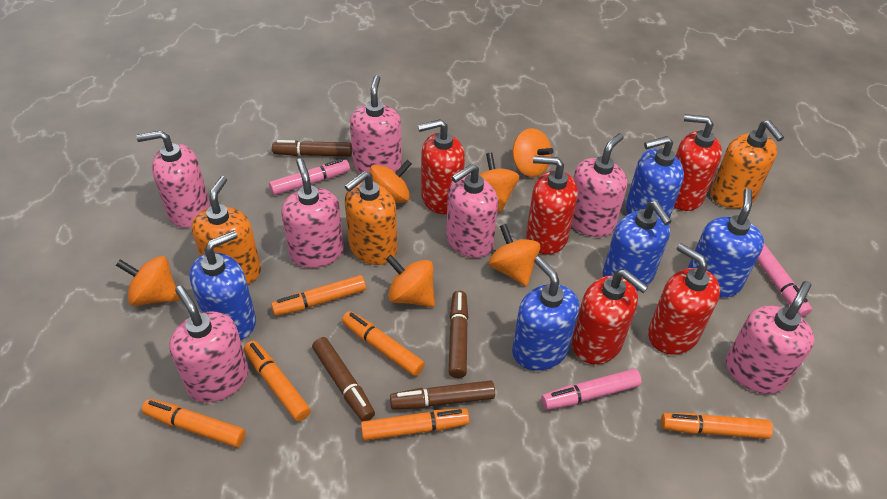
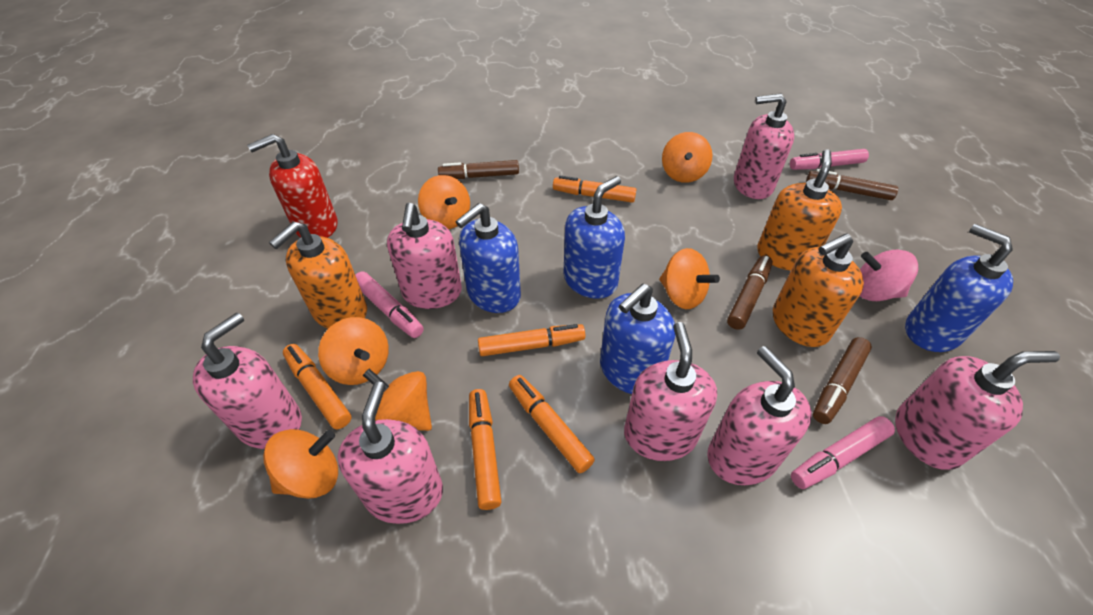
blue soap dispenser: 5 -> 4
orange marker: 6 -> 5
pink spinning top: 0 -> 1
red soap dispenser: 5 -> 1

